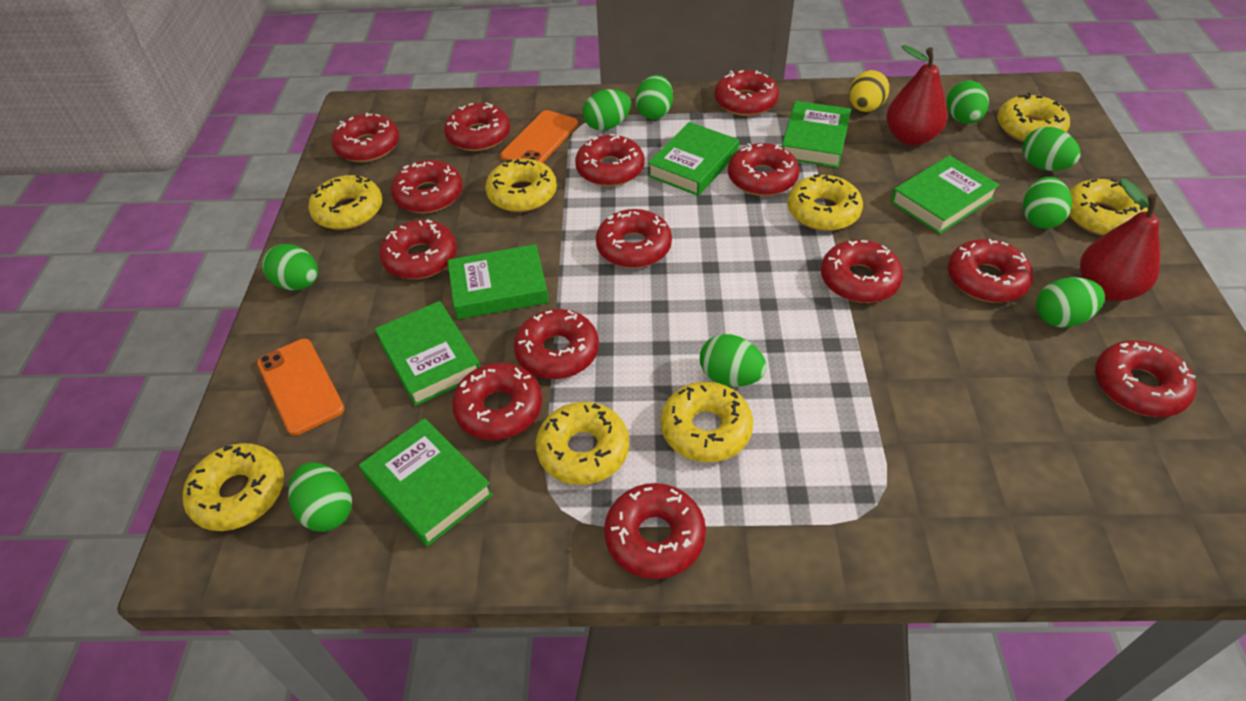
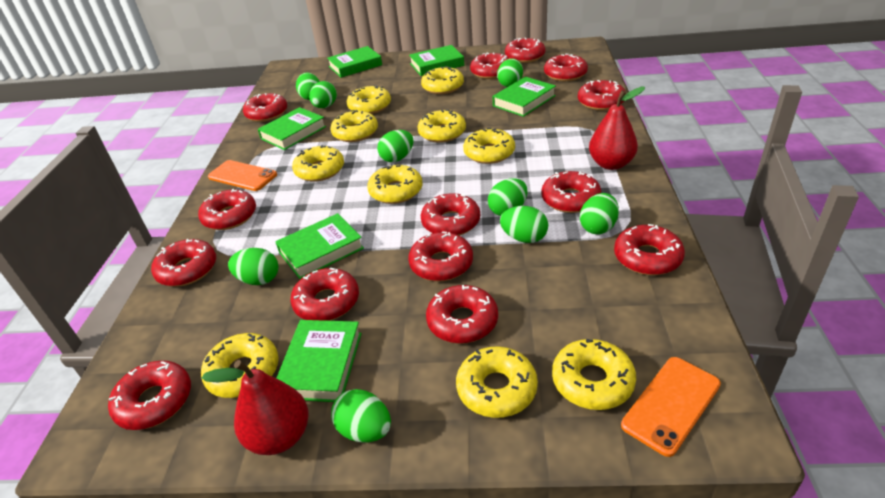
yellow donut: 8 -> 10
yellow egg: 1 -> 0

